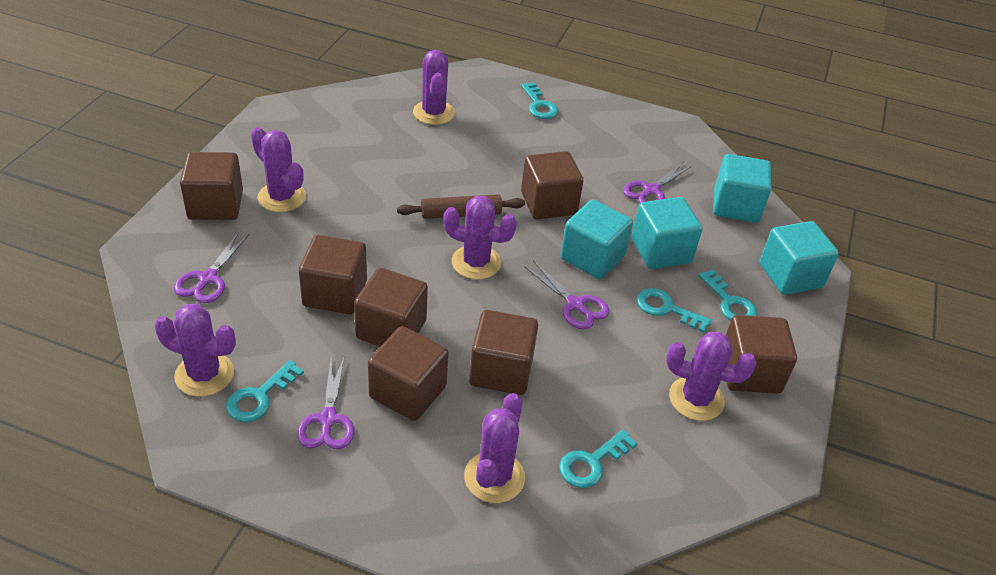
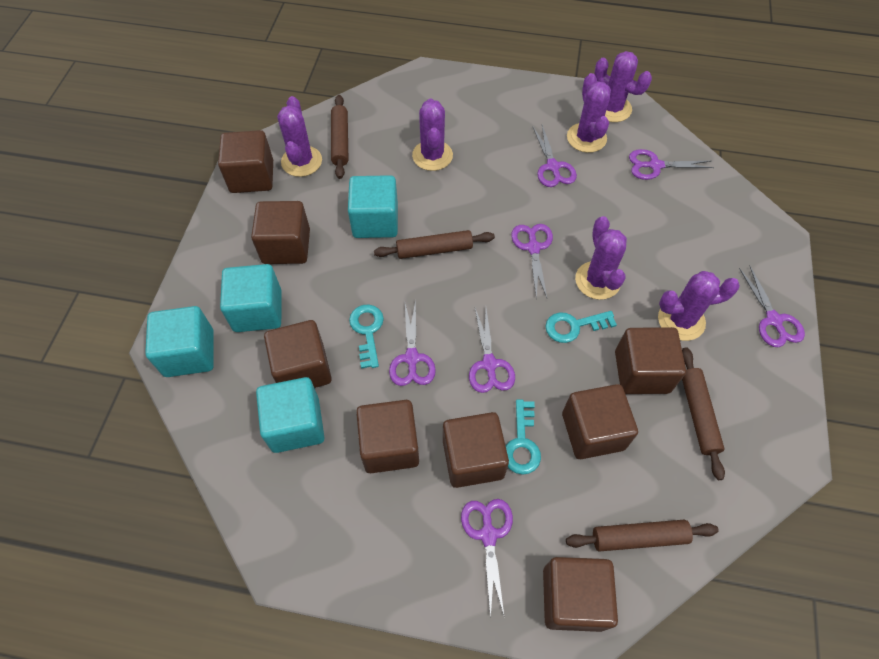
brown cube: 7 -> 8
brown rolling pin: 1 -> 4
purple scissors: 4 -> 7
turquoise key: 5 -> 3

